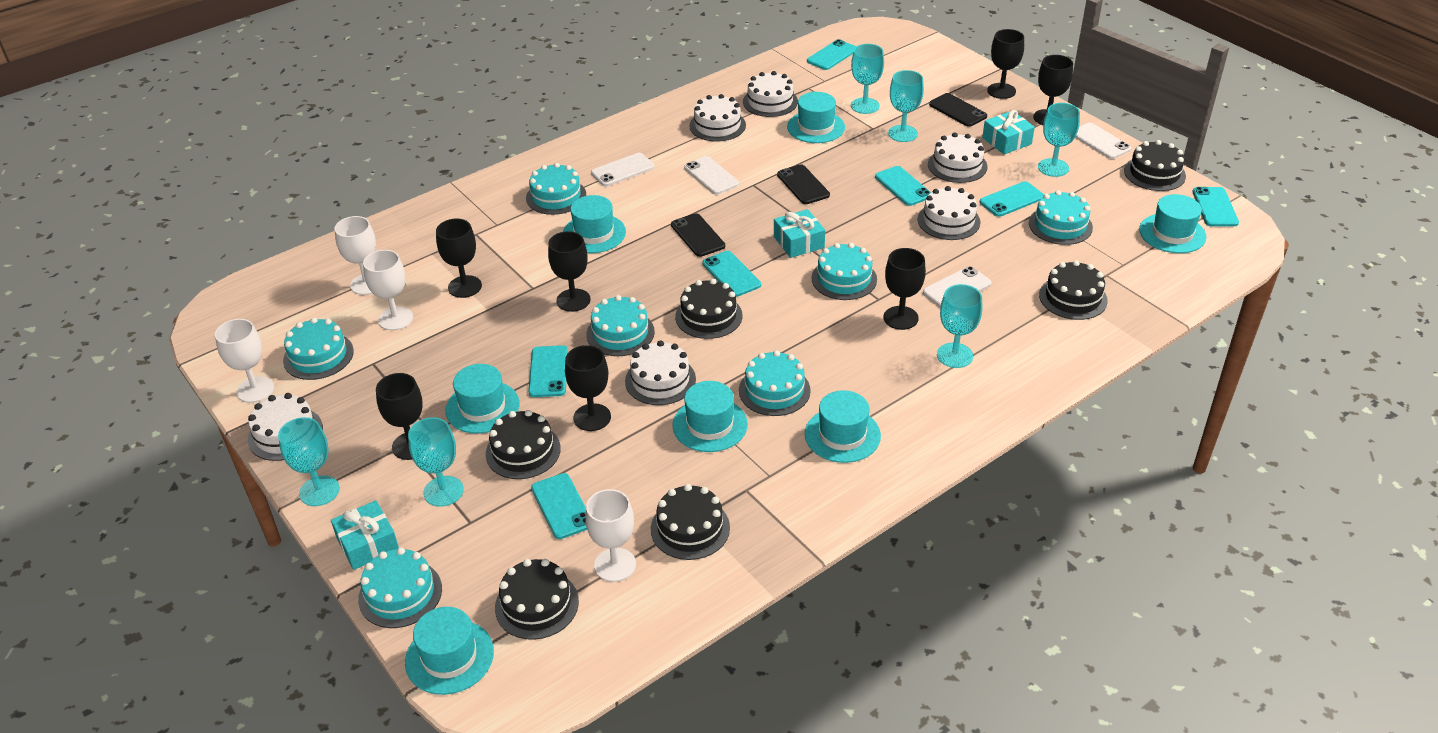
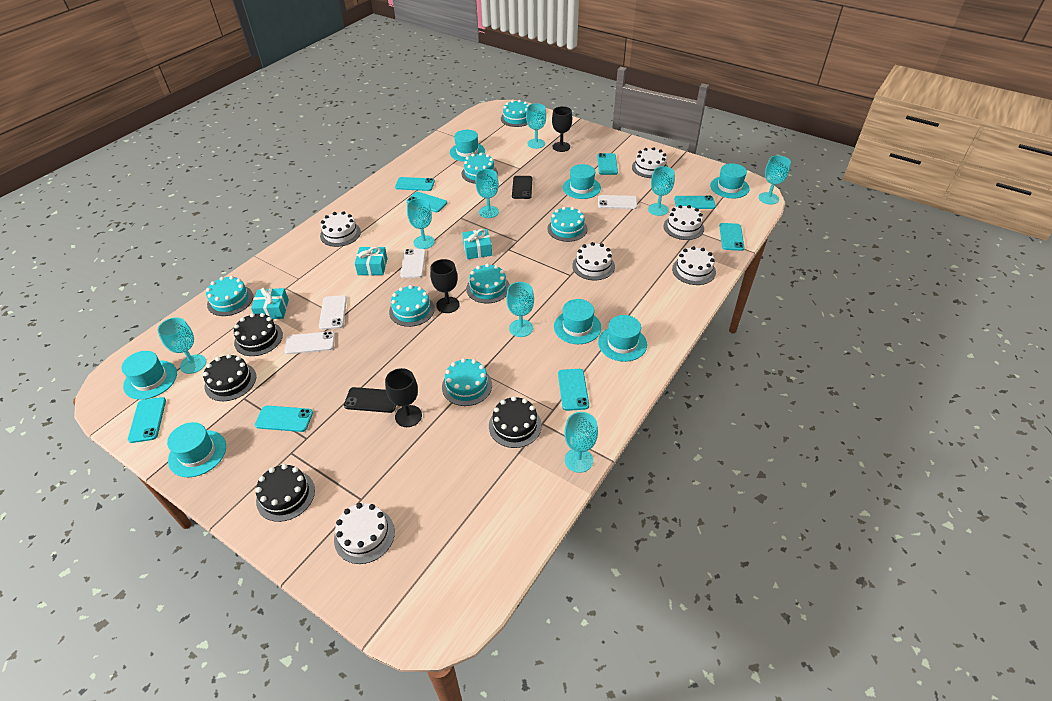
black cake: 6 -> 4
black goblet: 7 -> 3
black phone: 3 -> 2
turquoise goblet: 6 -> 8
turquoise phone: 7 -> 8
white goblet: 4 -> 0

